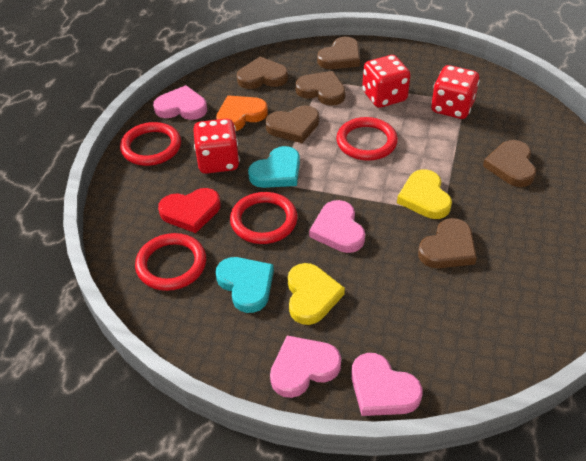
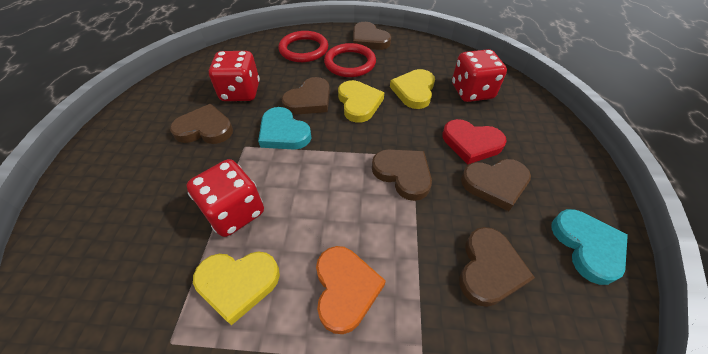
pink heart: 4 -> 0
red ring: 4 -> 2
yellow heart: 2 -> 3

